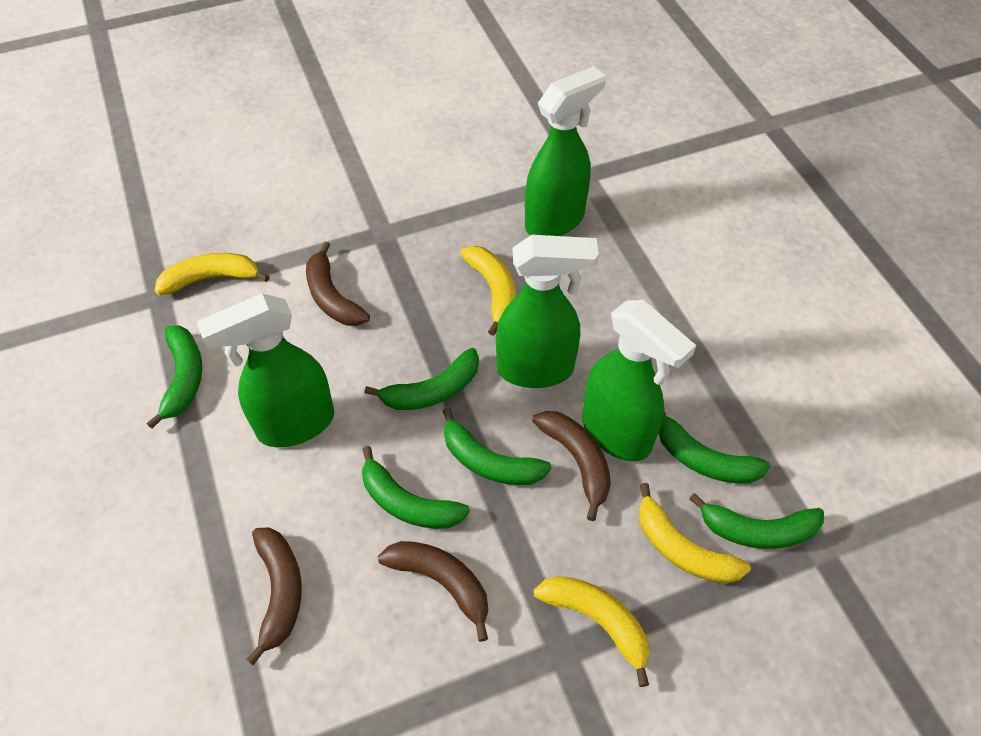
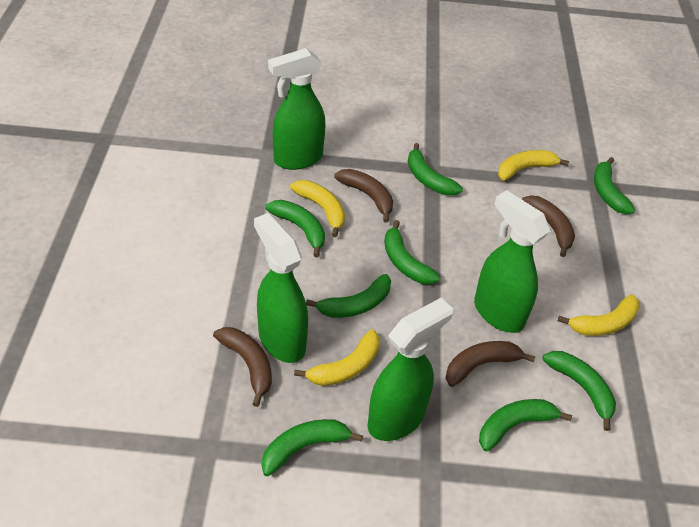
green banana: 6 -> 8

